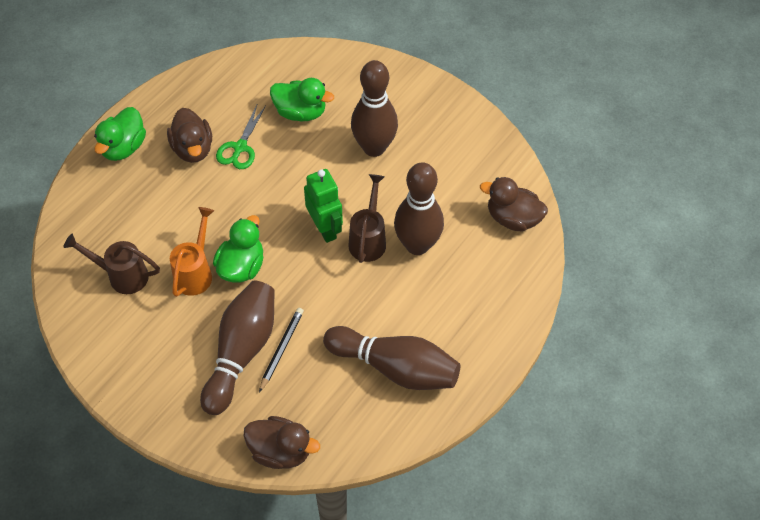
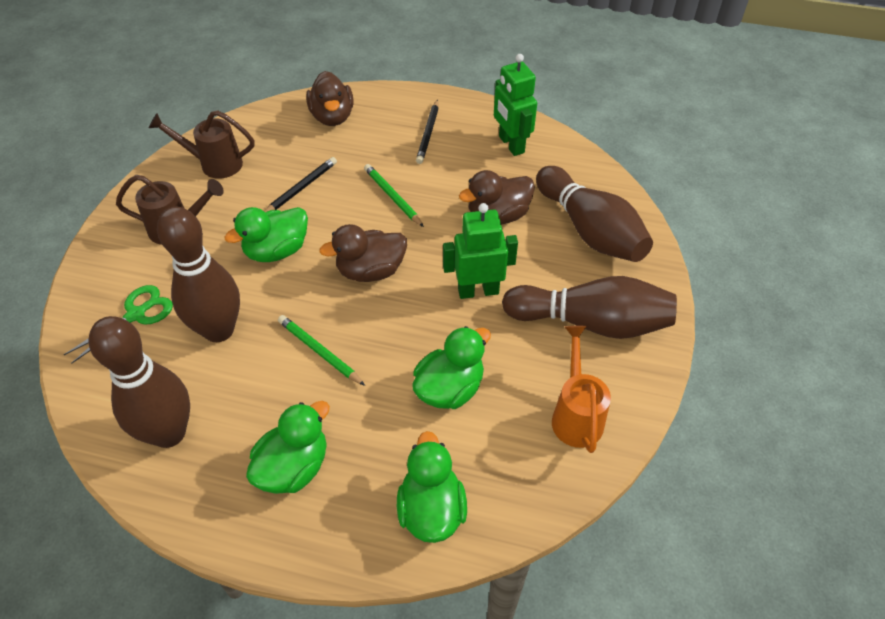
black pencil: 1 -> 2
green duck: 3 -> 4
green pencil: 0 -> 2
green robot: 1 -> 2

